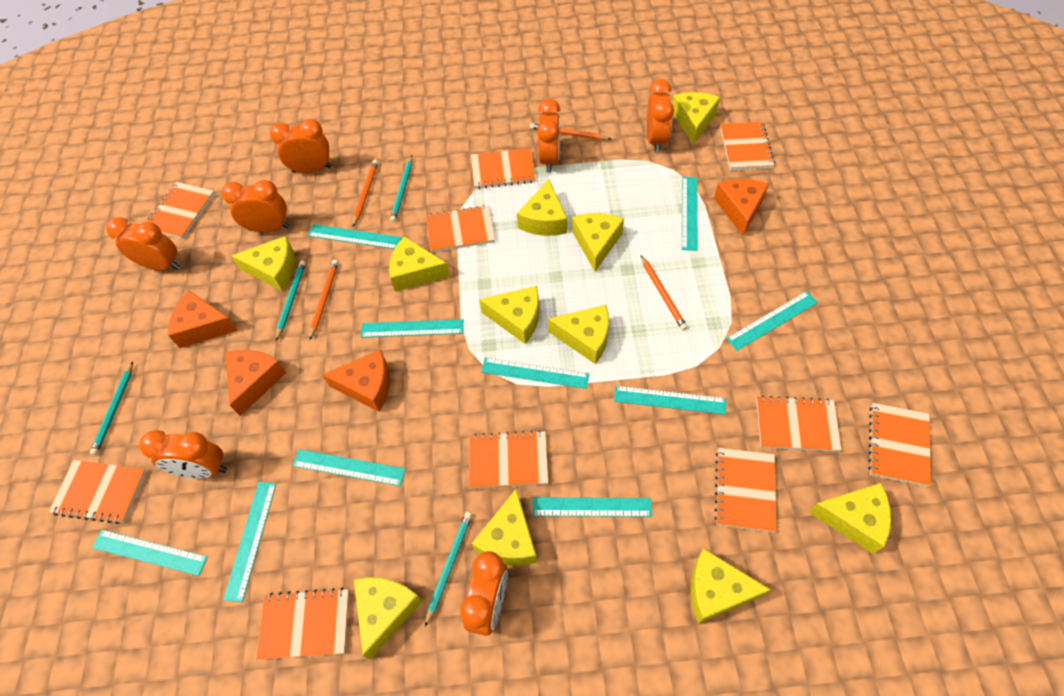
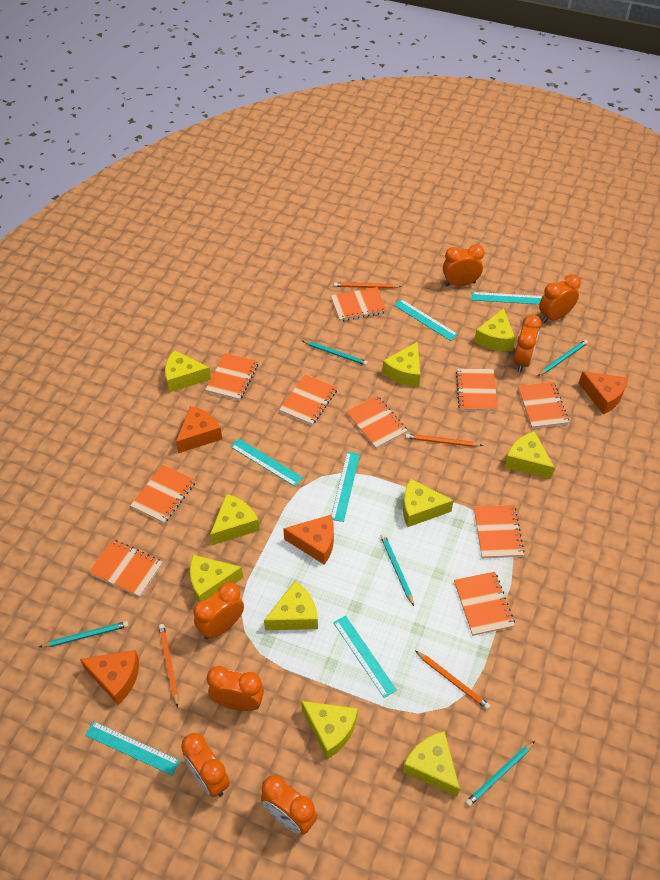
turquoise pencil: 4 -> 5
turquoise ruler: 10 -> 6
yellow cheese: 11 -> 10

